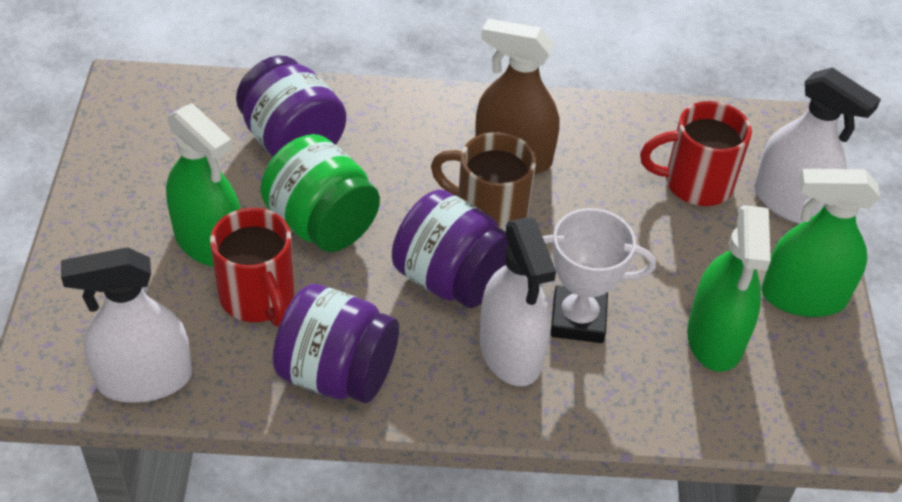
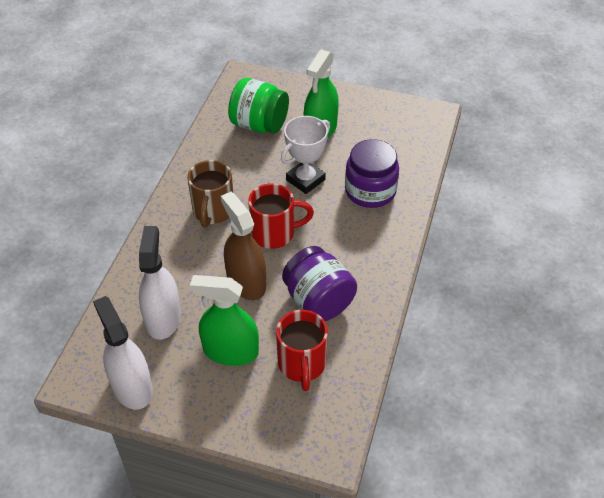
green spray bottle: 3 -> 2
purple jar: 3 -> 2
white spray bottle: 3 -> 2

